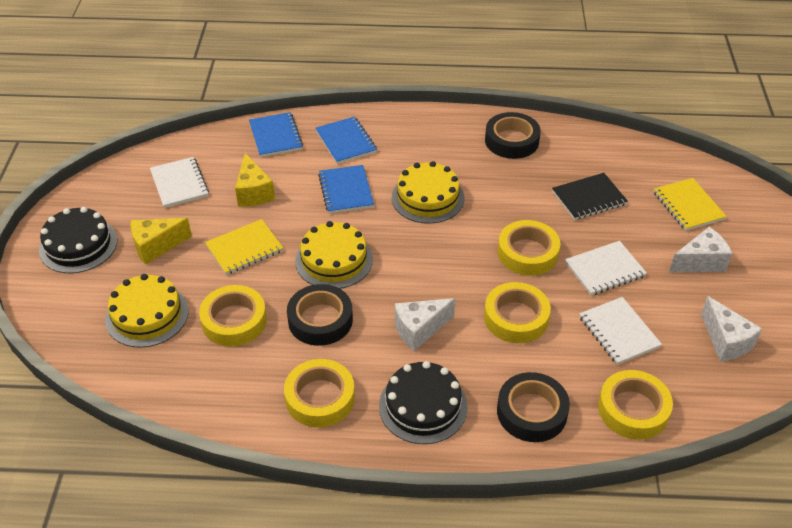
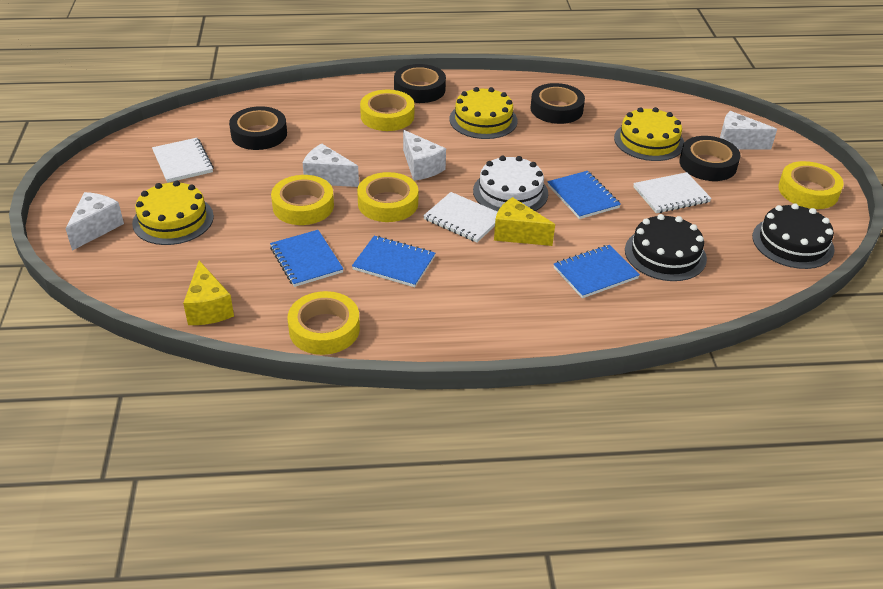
black notebook: 1 -> 0
black tape: 3 -> 4
blue notebook: 3 -> 4
white cake: 0 -> 1
white cheese: 3 -> 4
yellow notebook: 2 -> 0

